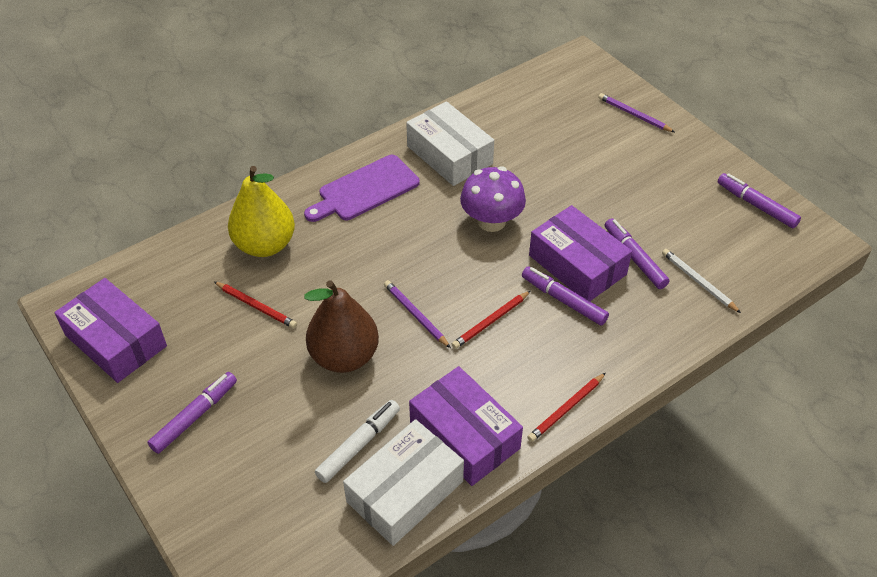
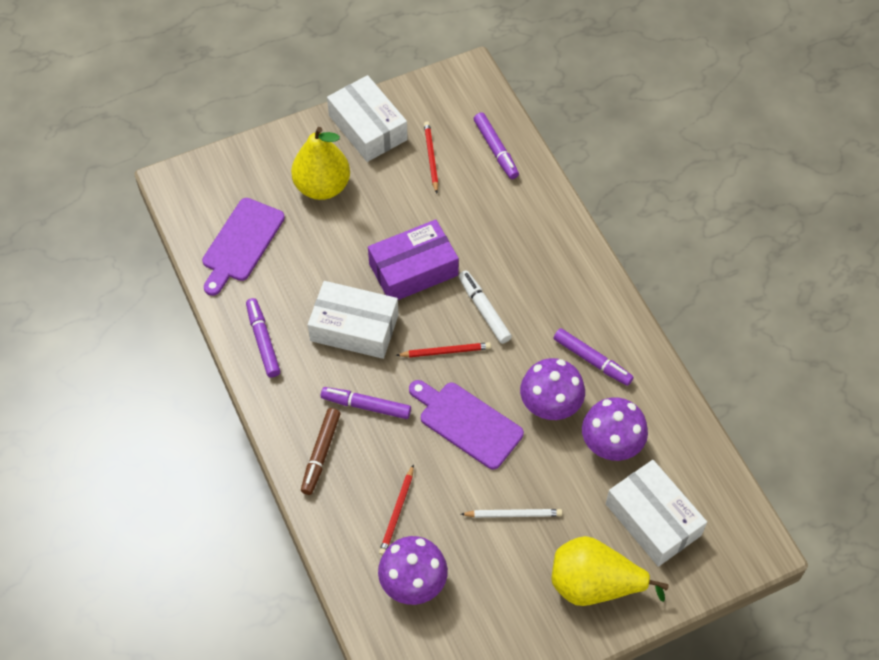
brown marker: 0 -> 1
brown pear: 1 -> 0
purple box: 3 -> 1
purple cutting board: 1 -> 2
purple mushroom: 1 -> 3
purple pencil: 2 -> 0
white box: 2 -> 3
yellow pear: 1 -> 2

